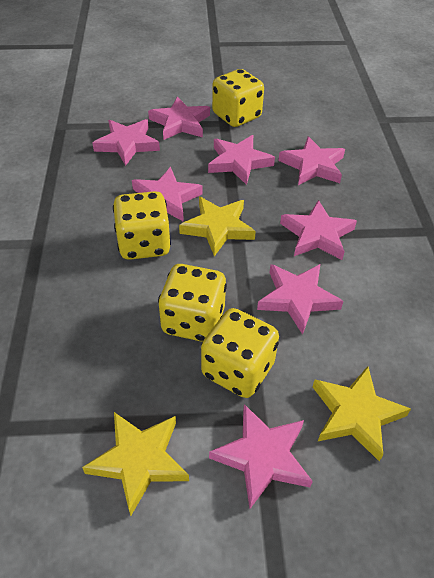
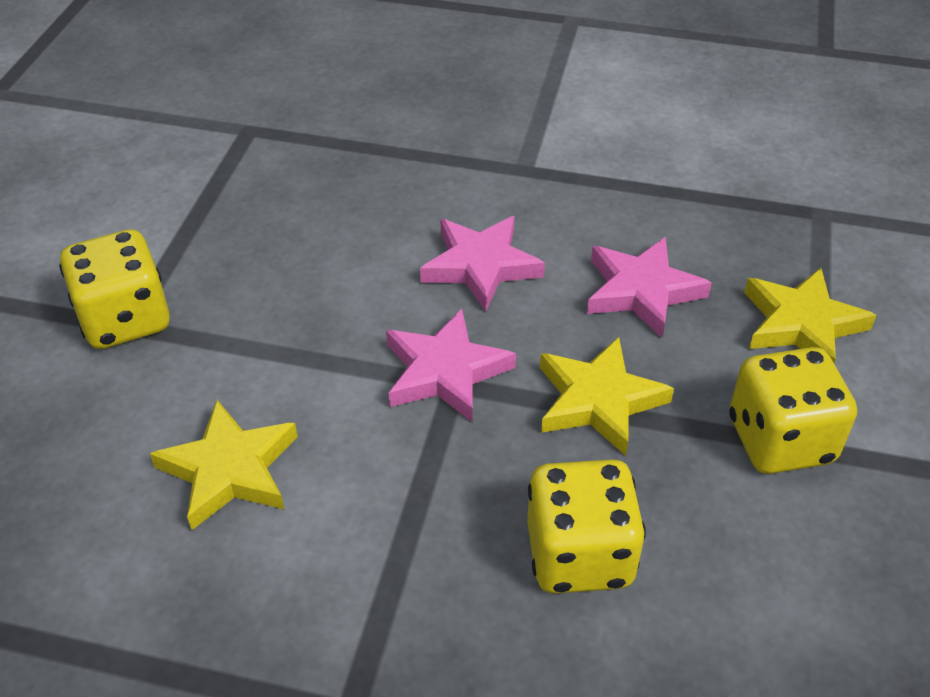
pink star: 8 -> 3
yellow dice: 4 -> 3

